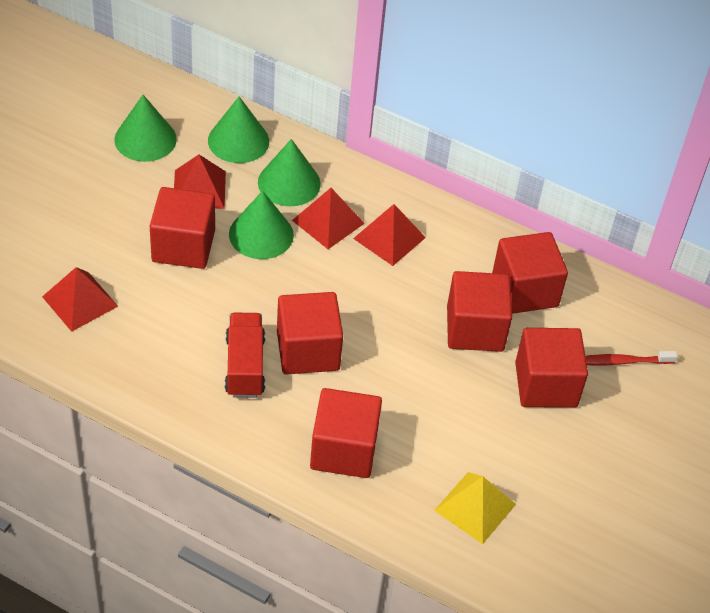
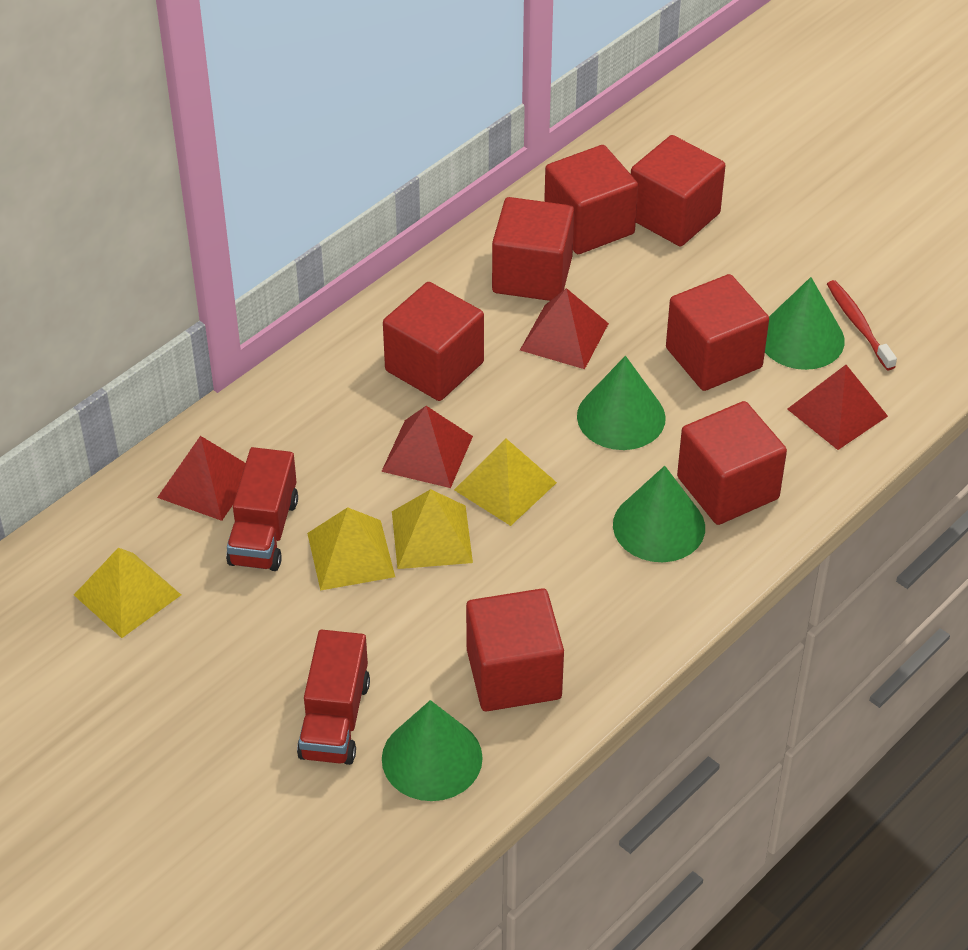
red cube: 6 -> 7
red truck: 1 -> 2
yellow pyramid: 1 -> 4

